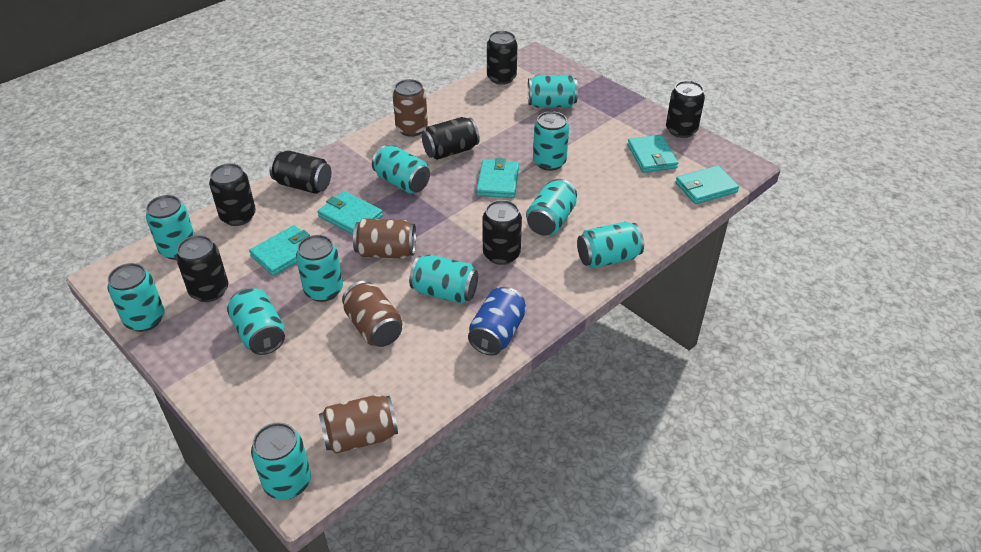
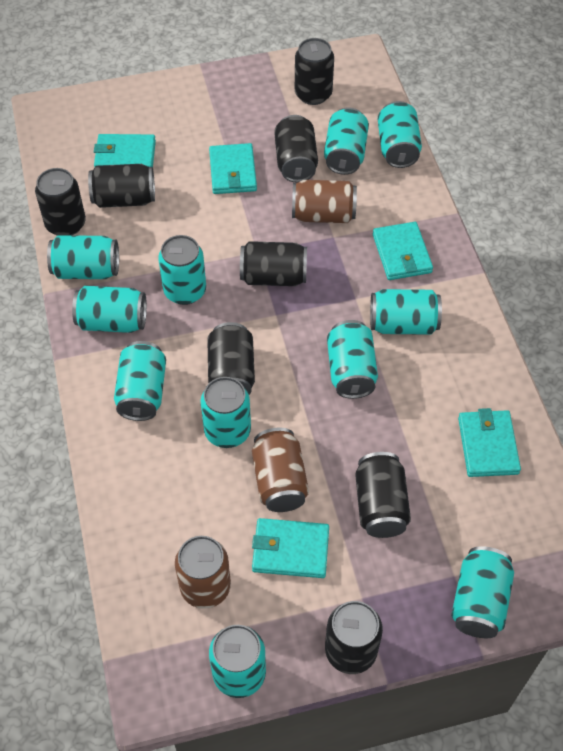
black can: 7 -> 8
blue can: 1 -> 0
brown can: 4 -> 3

